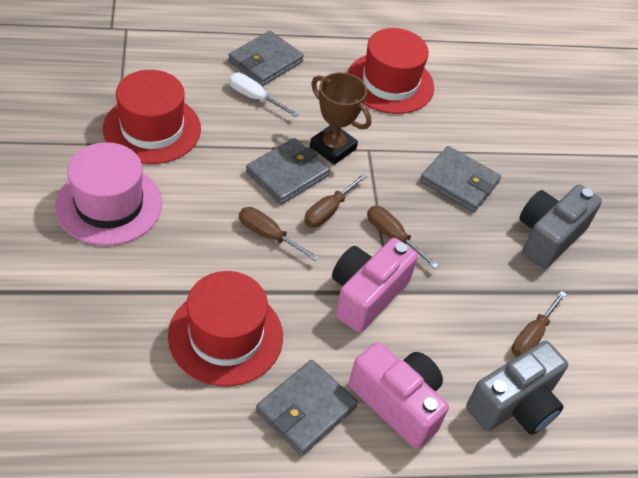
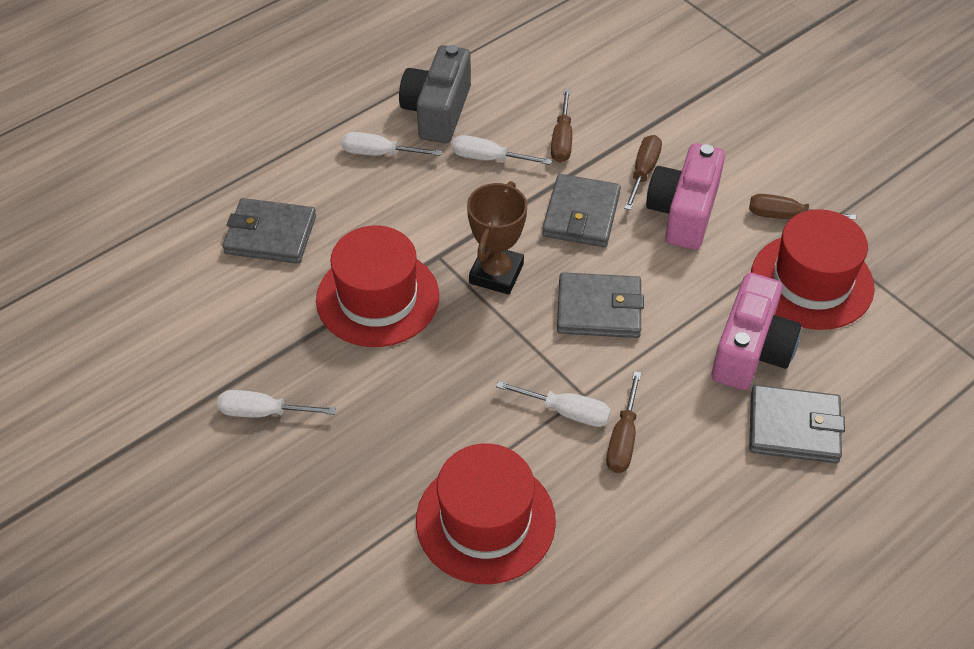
grey camera: 2 -> 1
pink hat: 1 -> 0
white screwdriver: 1 -> 4

